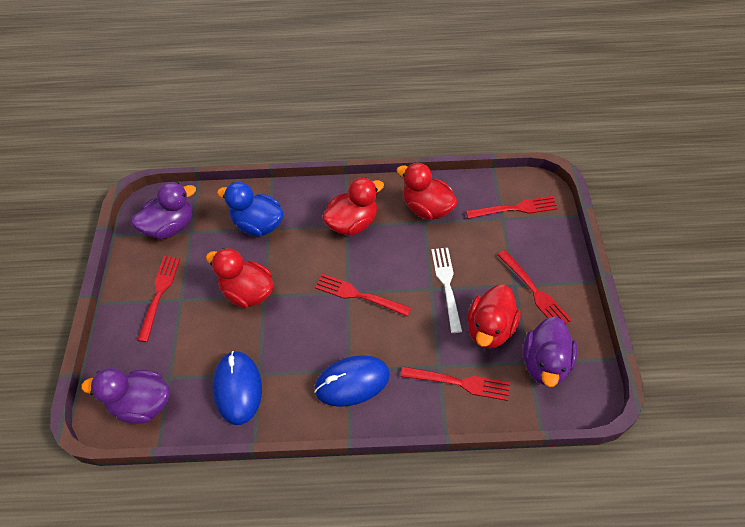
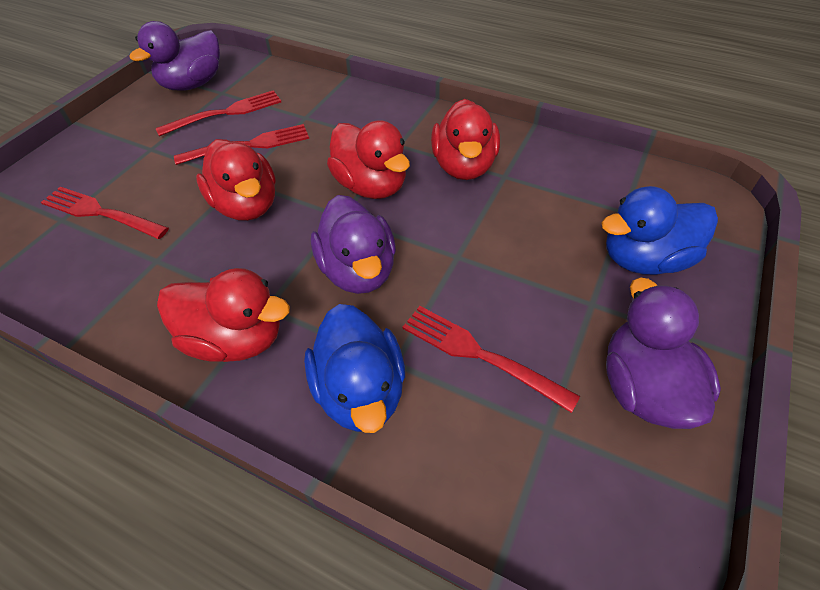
blue duck: 1 -> 2
blue mouse: 2 -> 0
red fork: 5 -> 4
white fork: 1 -> 0

